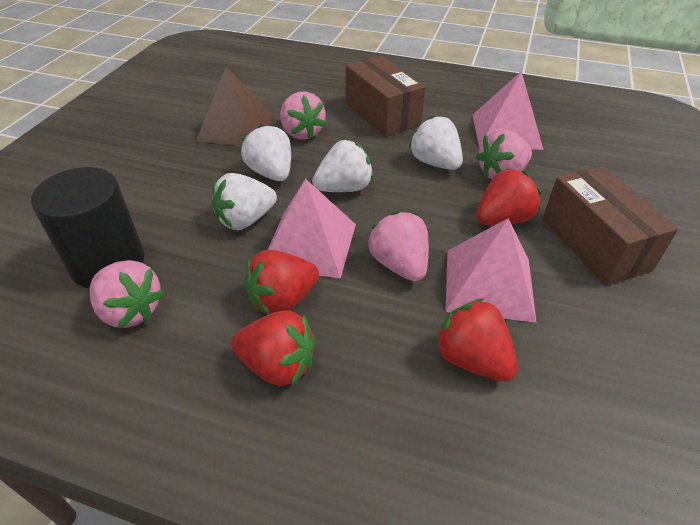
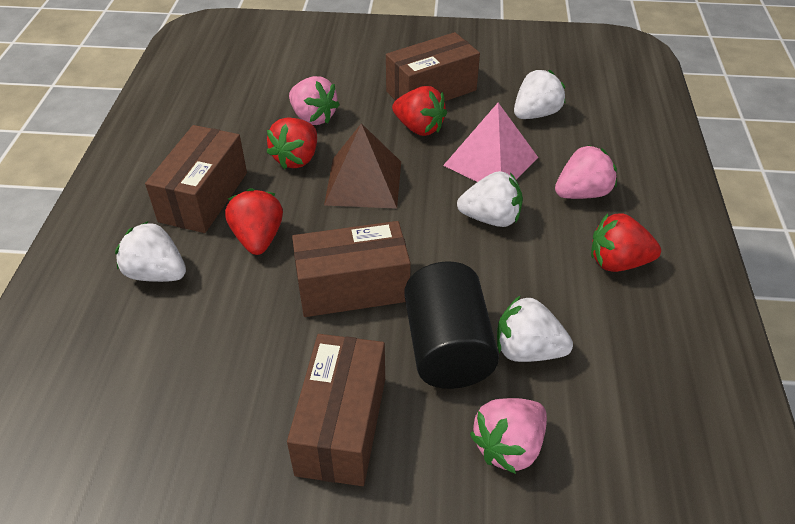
brown box: 2 -> 4
pink pyramid: 3 -> 1
pink strawberry: 4 -> 3

